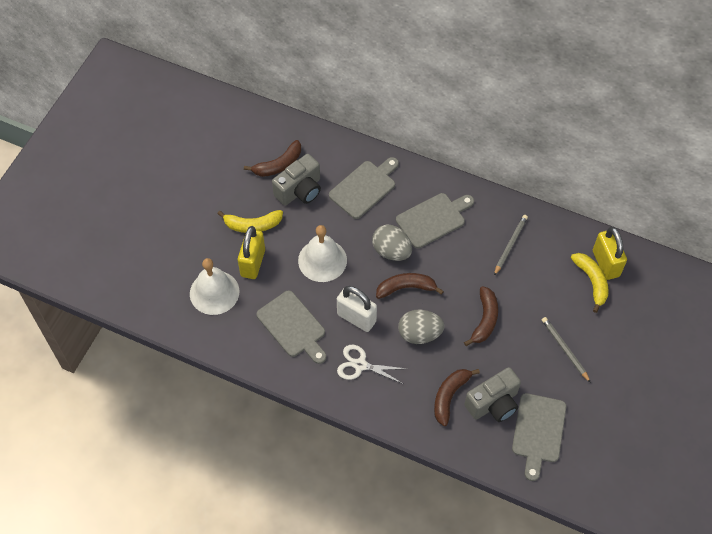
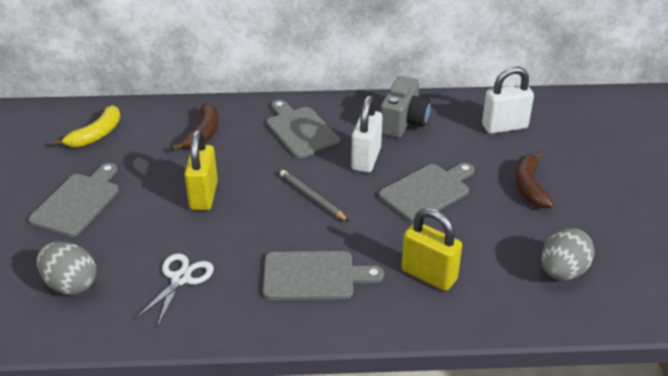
brown banana: 4 -> 2
grey camera: 2 -> 1
grey pencil: 2 -> 1
white bell: 2 -> 0
white padlock: 1 -> 2
yellow banana: 2 -> 1

